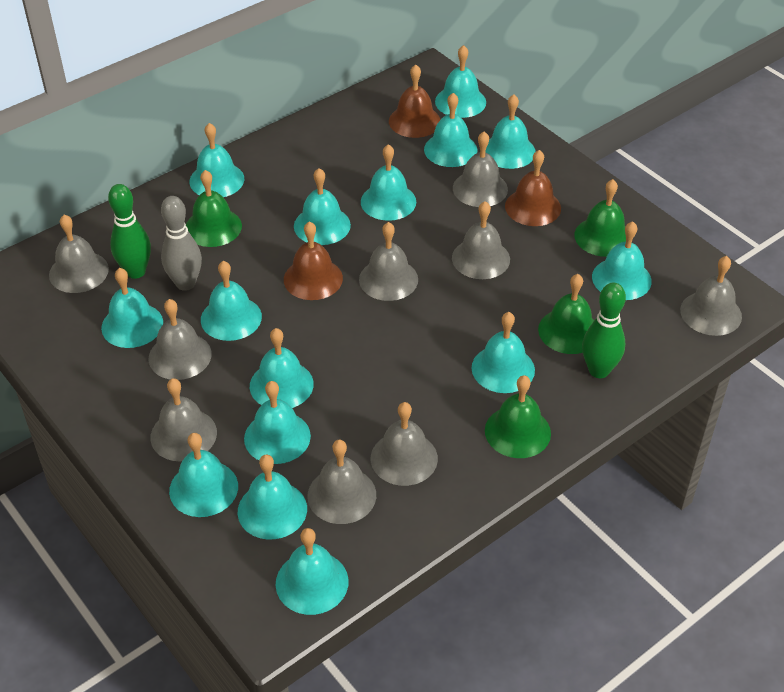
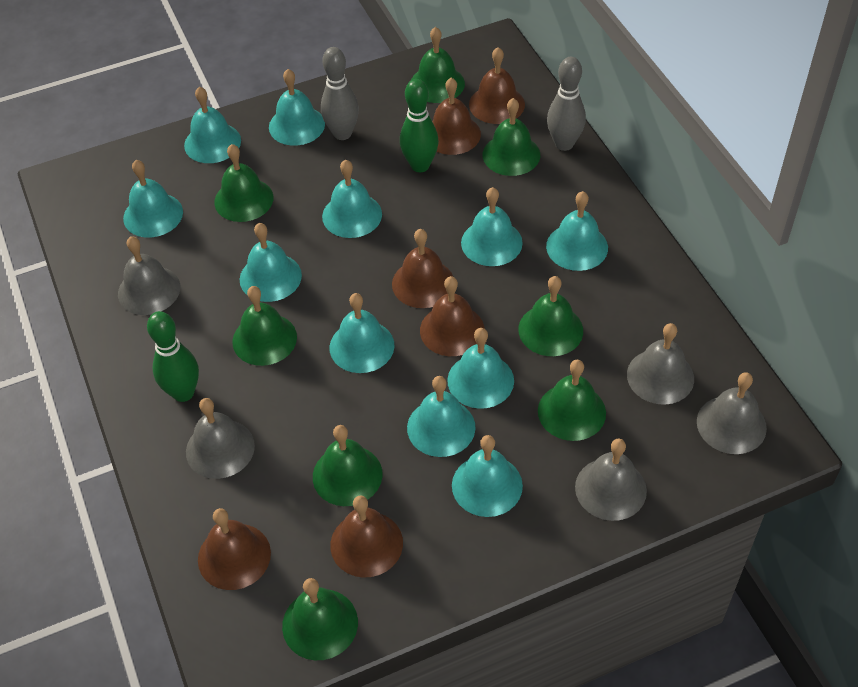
brown bell: 3 -> 6
green bell: 4 -> 8
grey bell: 9 -> 5
grey bowling pin: 1 -> 2
turquoise bell: 15 -> 11

